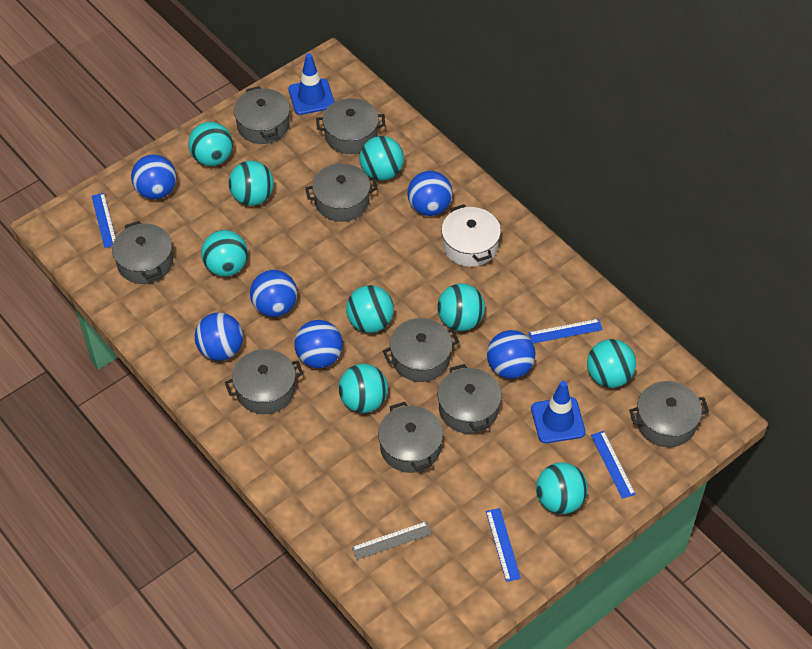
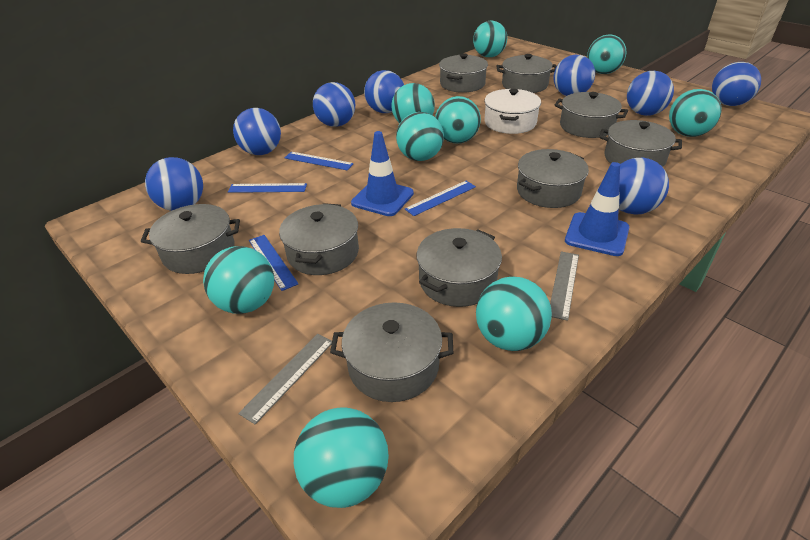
blue ball: 6 -> 8
grey ruler: 1 -> 2

